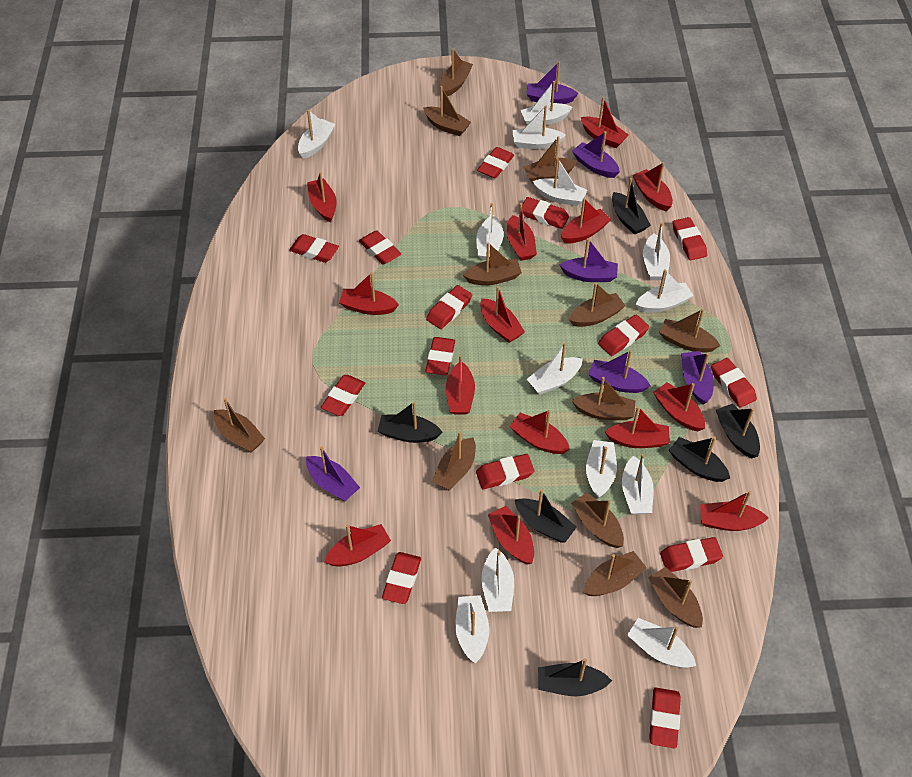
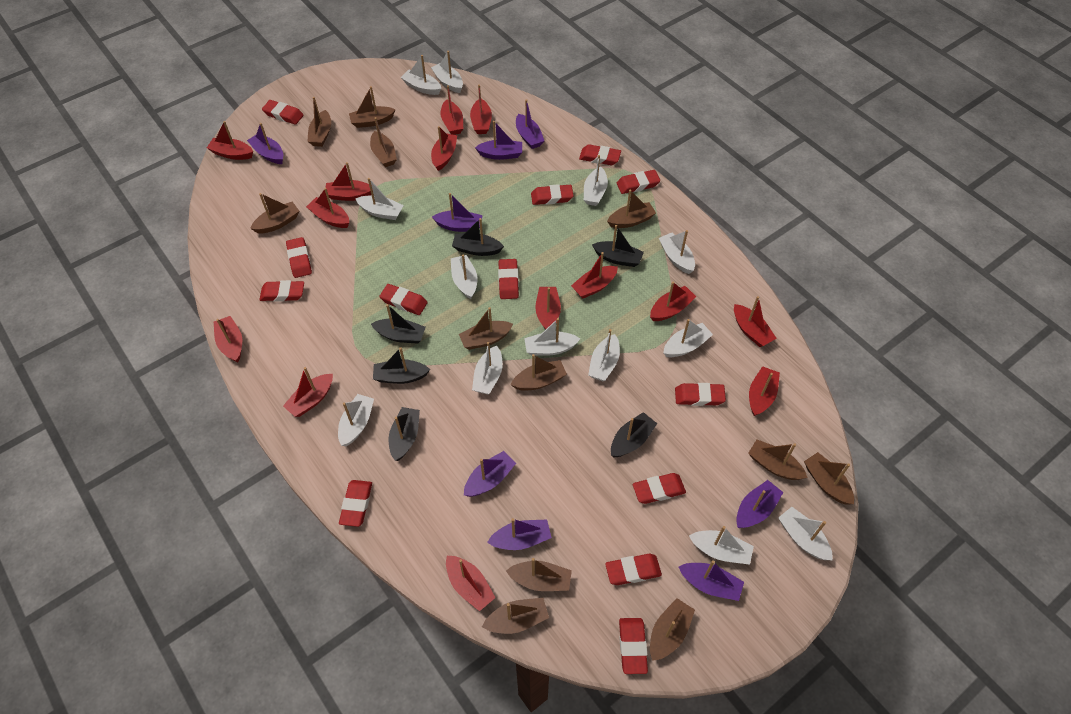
purple boat: 6 -> 8
red eraser: 14 -> 13

